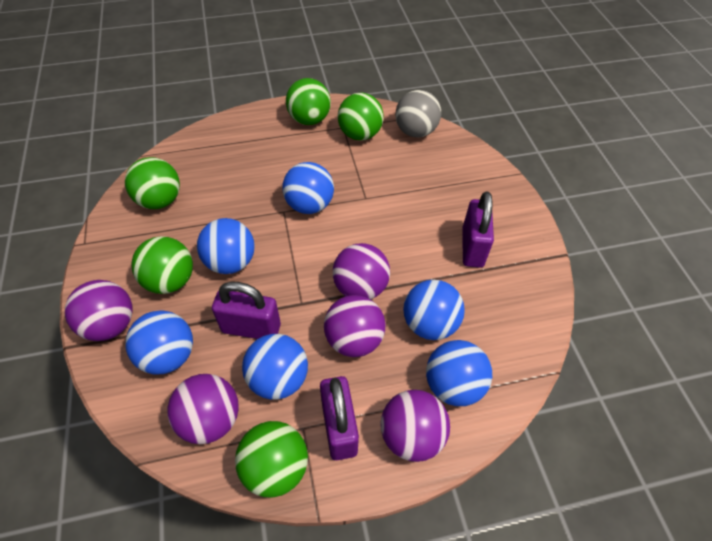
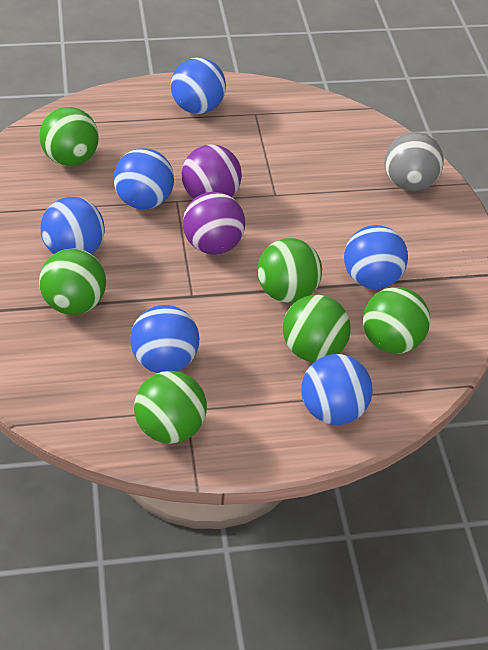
green ball: 5 -> 6
purple ball: 5 -> 2
purple padlock: 3 -> 0

